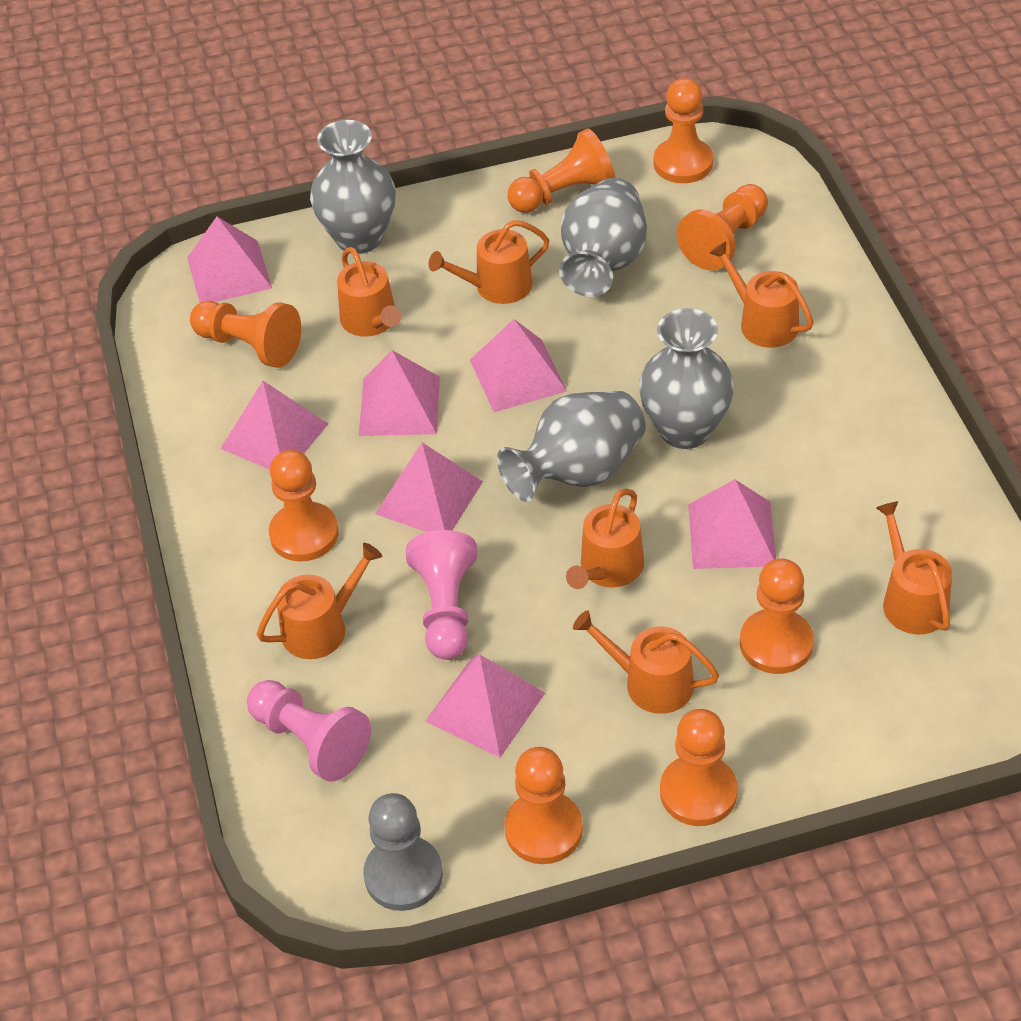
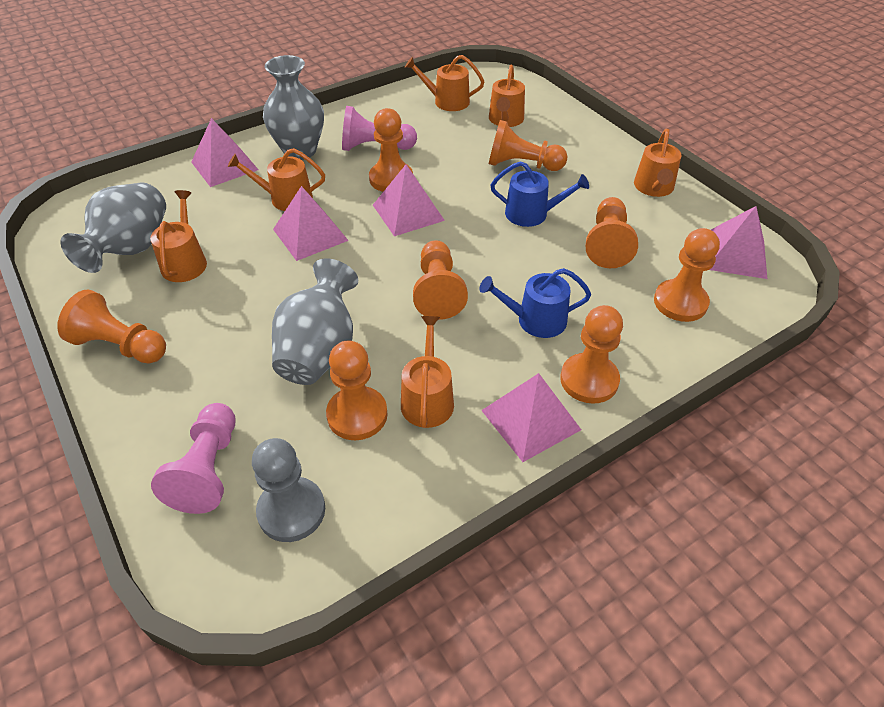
blue watering can: 0 -> 2
grey vase: 4 -> 3
orange watering can: 7 -> 6
pink pyramid: 7 -> 5

